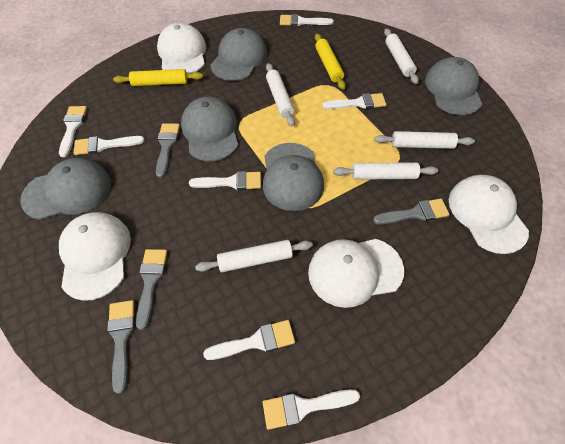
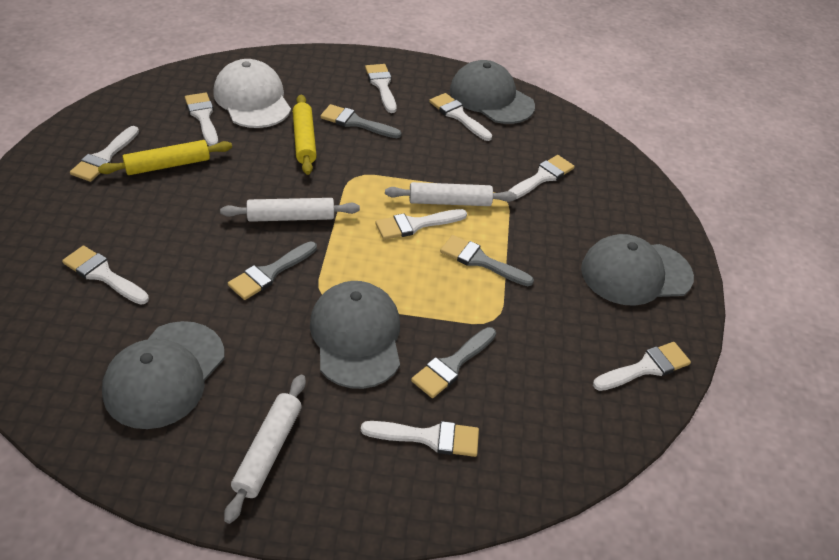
grey cap: 5 -> 4
white brush: 7 -> 9
white cap: 4 -> 1
white rolling pin: 5 -> 3

